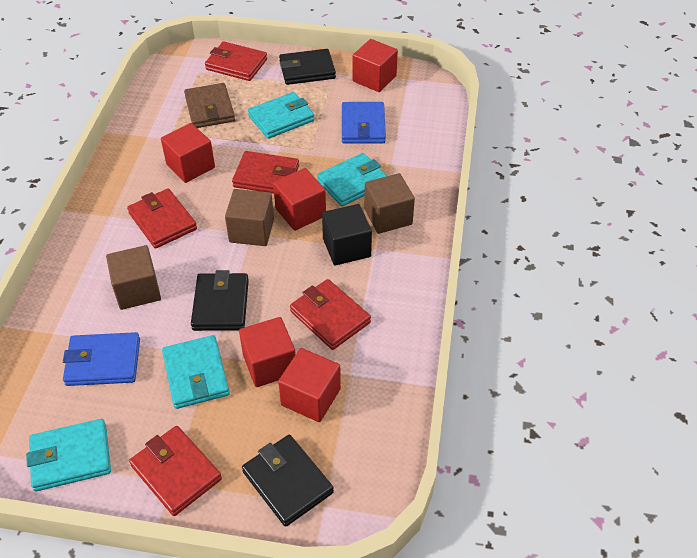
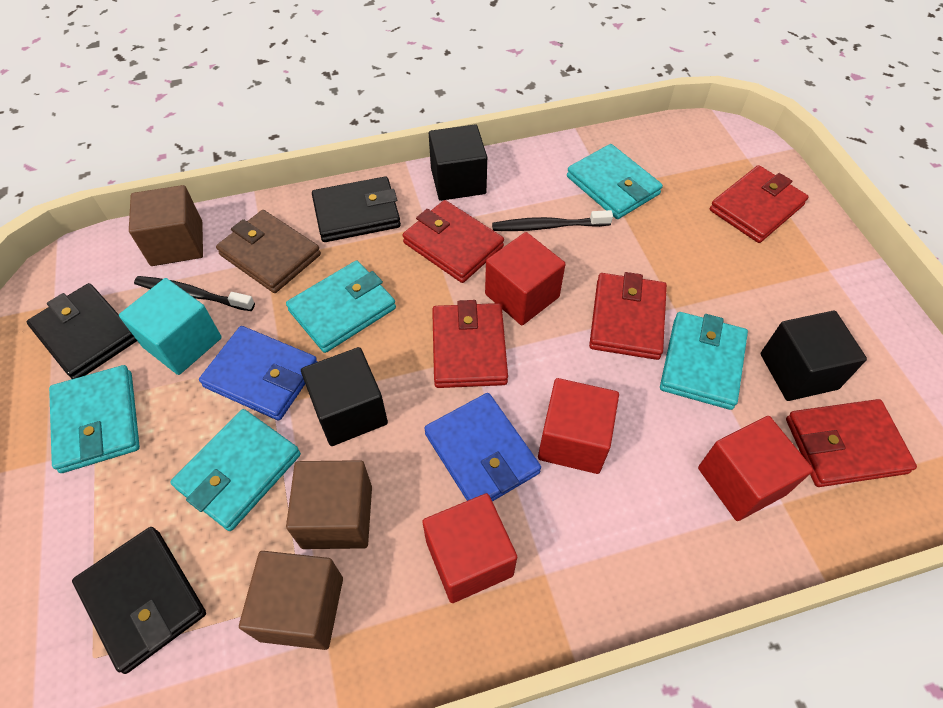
black cube: 1 -> 3
black toothbrush: 0 -> 2
red cube: 5 -> 4
turquoise cube: 0 -> 1
turquoise wallet: 4 -> 5

